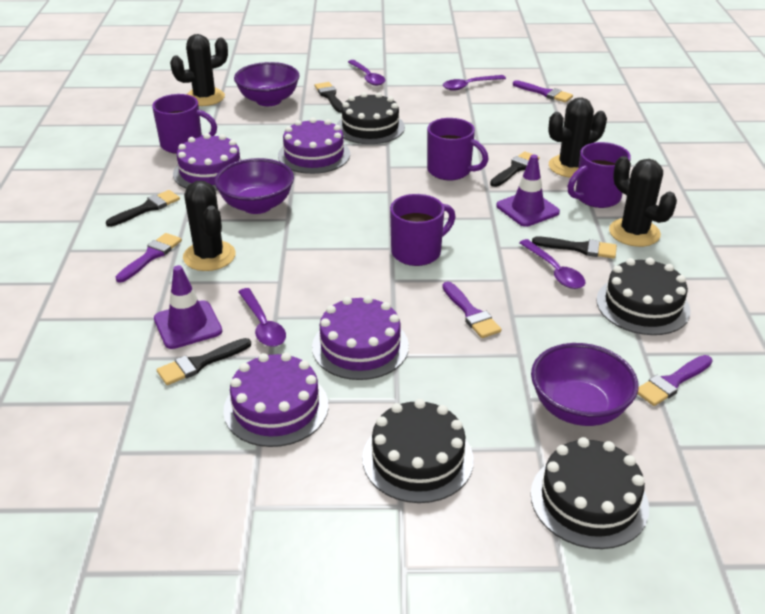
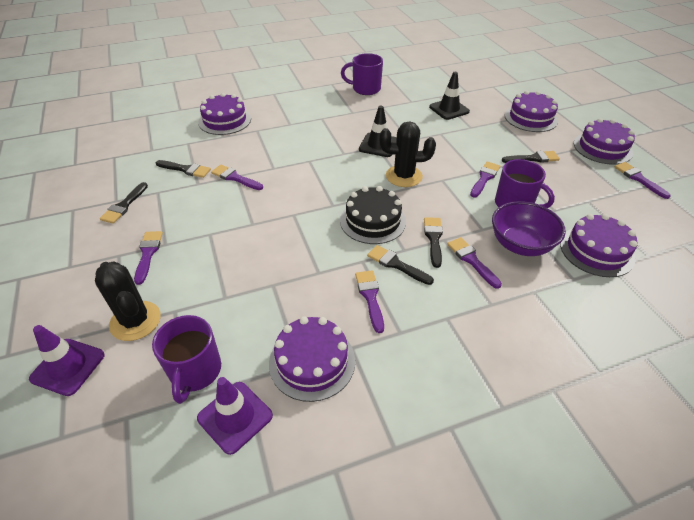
black cactus: 4 -> 2
black cake: 4 -> 1
black traffic cone: 0 -> 2
purple bowl: 3 -> 1
purple brush: 4 -> 6
purple cake: 4 -> 5
purple mug: 4 -> 3
purple spoon: 4 -> 0

